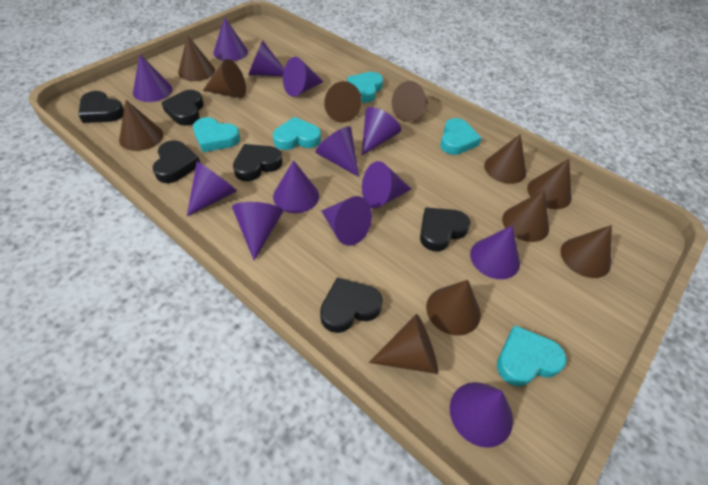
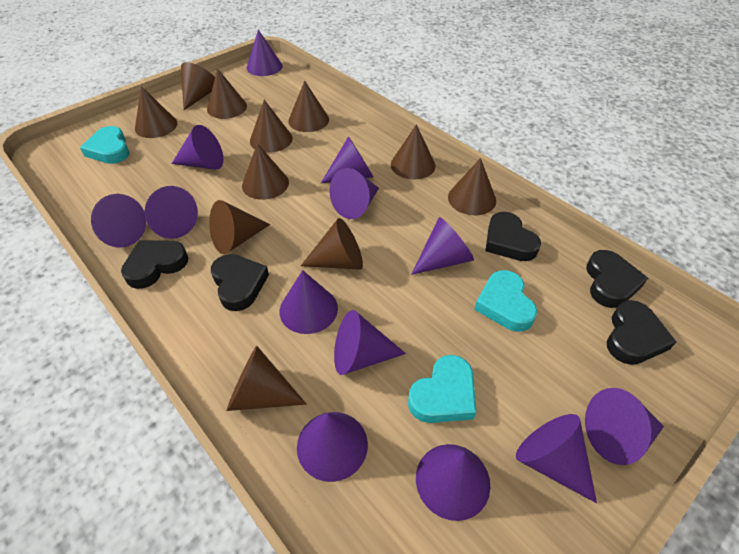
black heart: 6 -> 5
turquoise heart: 5 -> 3

